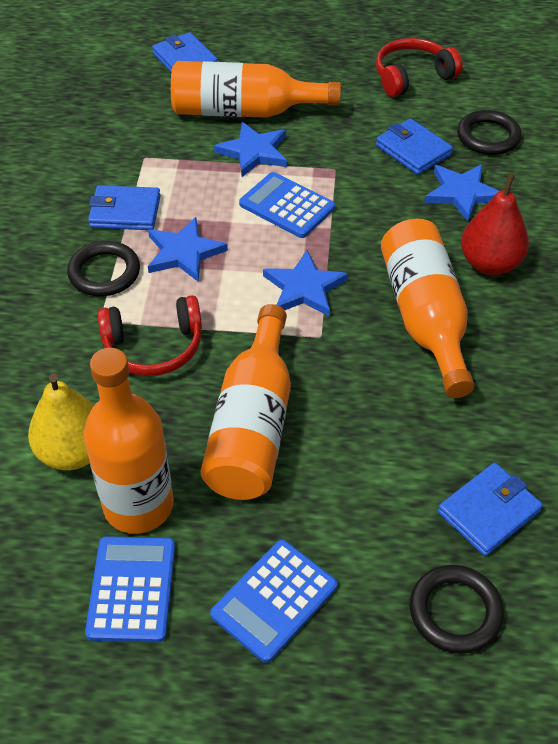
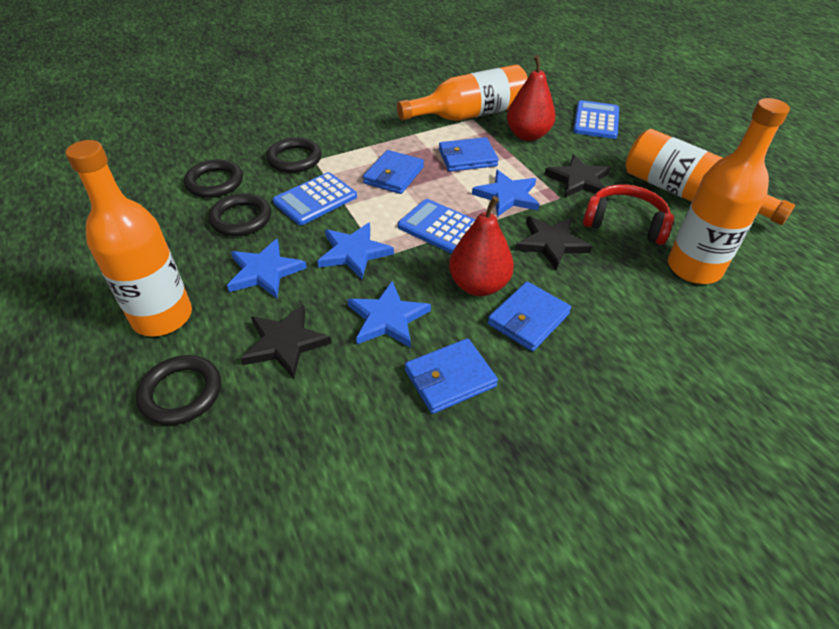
black ring: 3 -> 4
black star: 0 -> 3
red headphones: 2 -> 1
red pear: 1 -> 2
yellow pear: 1 -> 0

